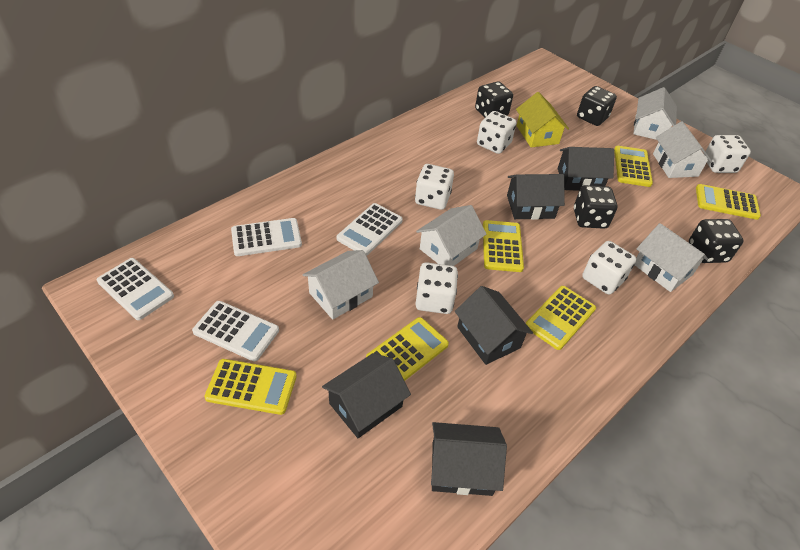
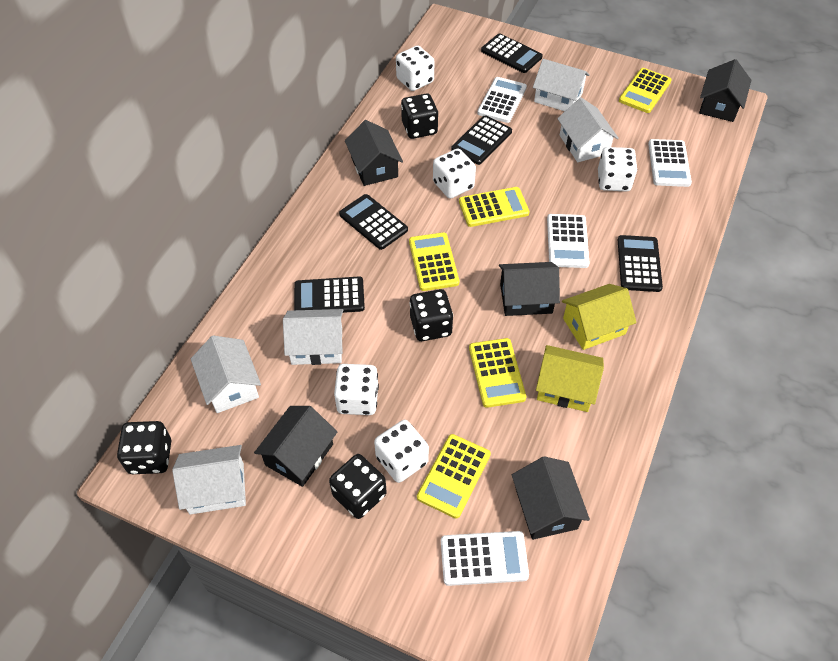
black calculator: 0 -> 5
yellow calculator: 6 -> 5
yellow house: 1 -> 2

